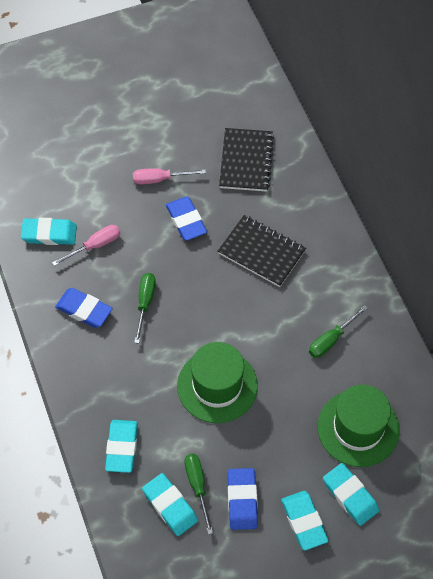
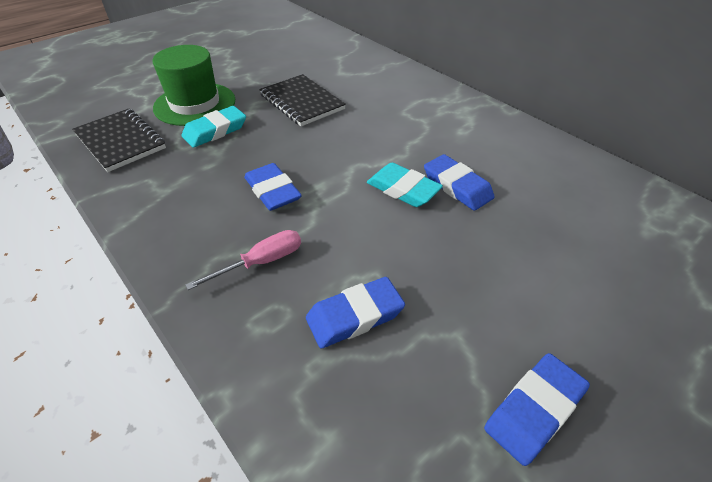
blue eraser: 3 -> 4
green hat: 2 -> 1
green screwdriver: 3 -> 0
pink screwdriver: 2 -> 1
turquoise eraser: 5 -> 2

